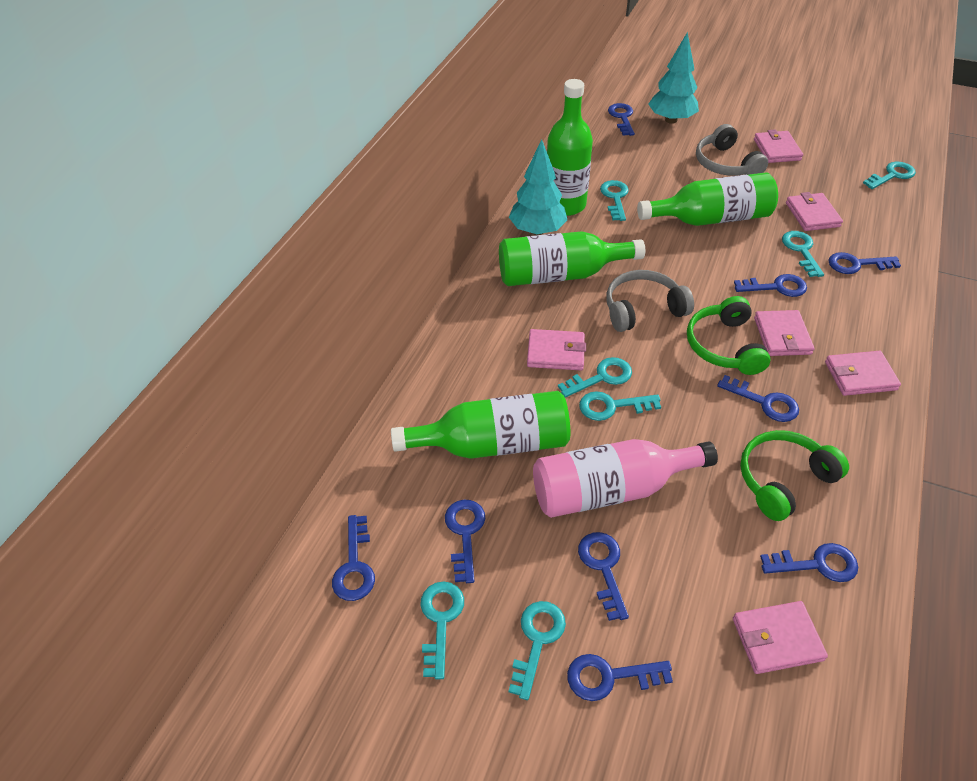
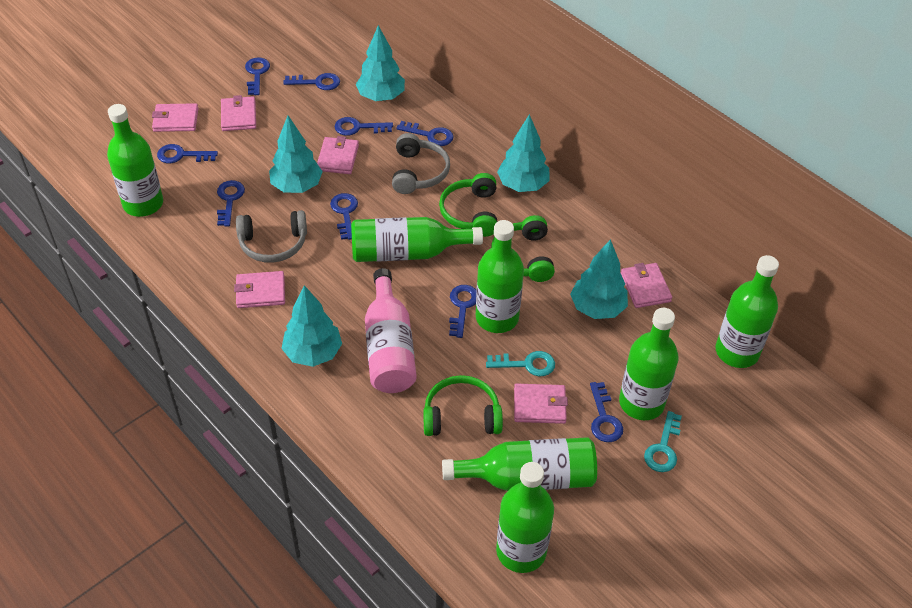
green bottle: 4 -> 7
green headphones: 2 -> 3
turquoise key: 7 -> 2
turquoise tree: 2 -> 5

